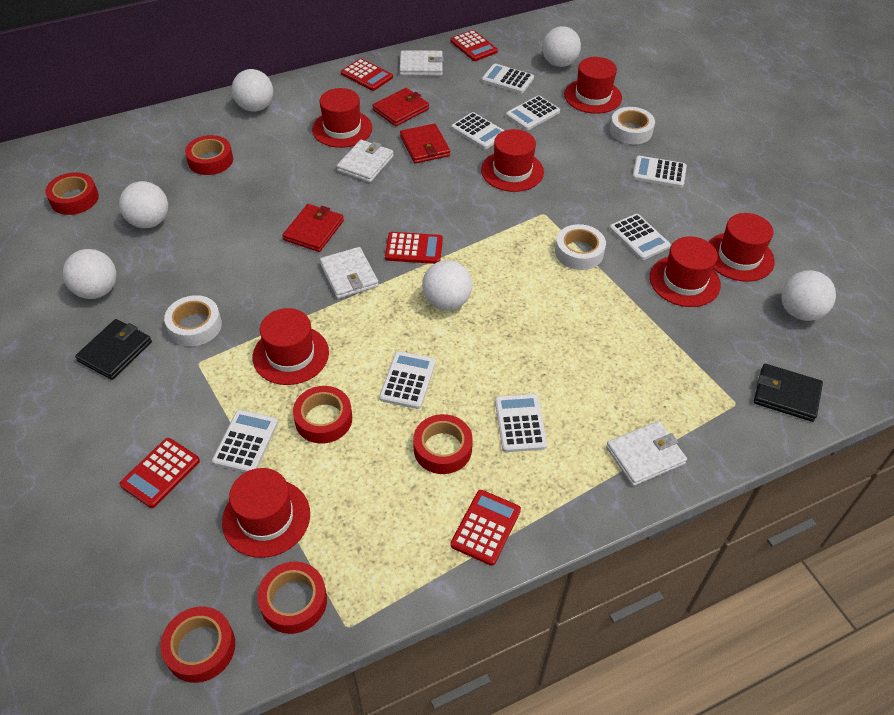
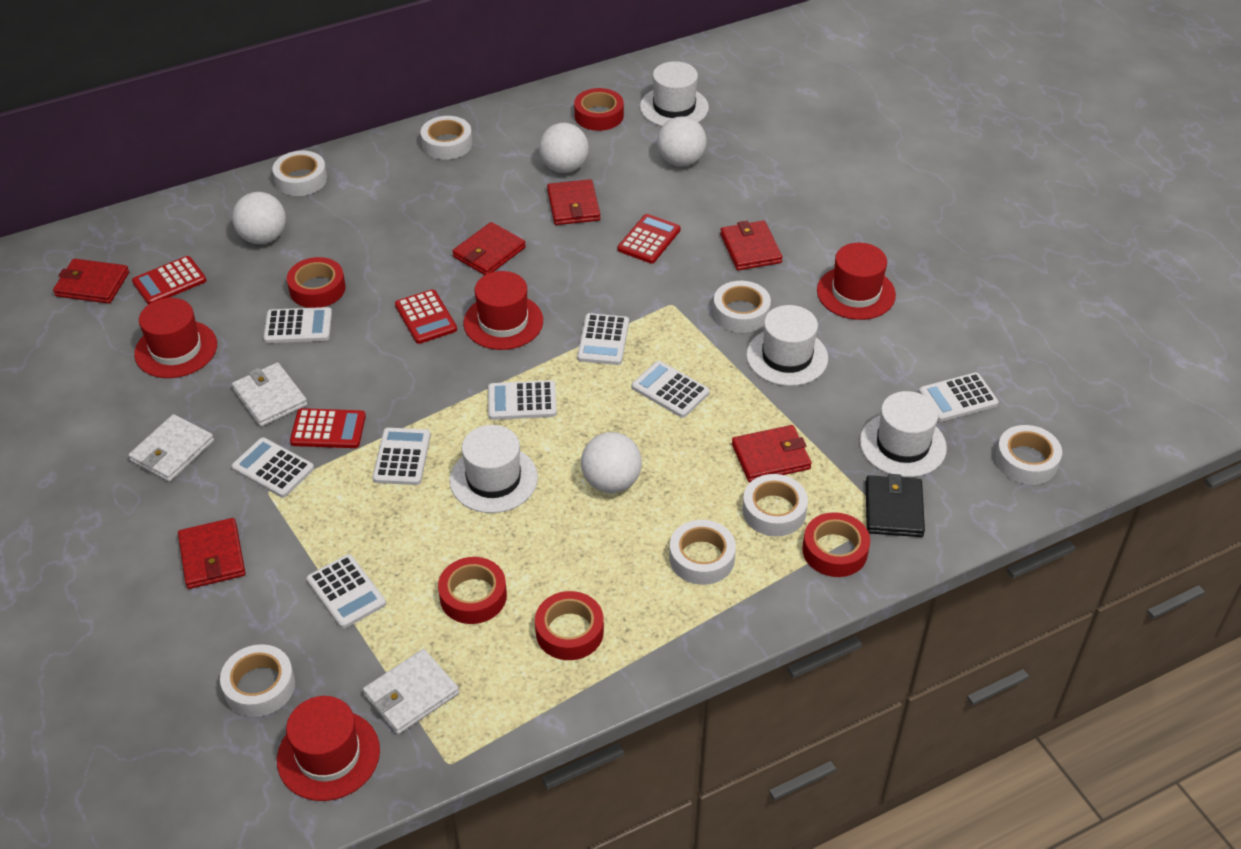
black wallet: 2 -> 1
red calculator: 5 -> 4
red hat: 7 -> 4
red tape: 6 -> 5
red wallet: 3 -> 6
white ball: 6 -> 4
white hat: 0 -> 4
white tape: 3 -> 7
white wallet: 4 -> 3

